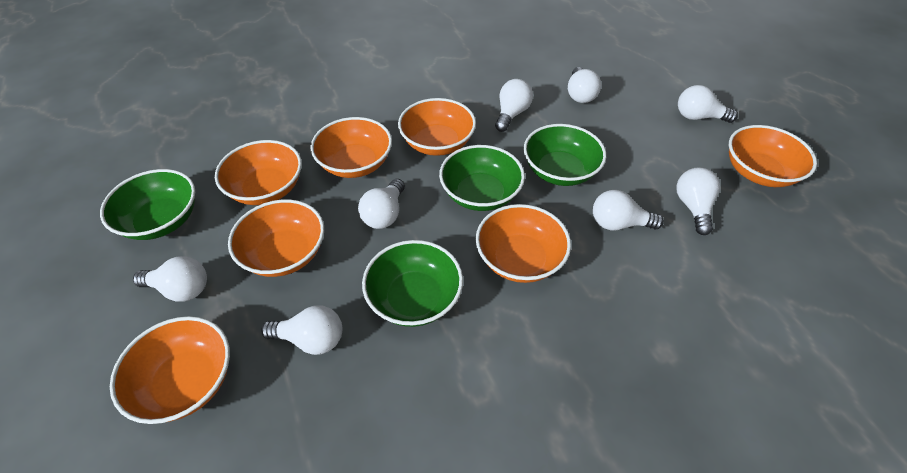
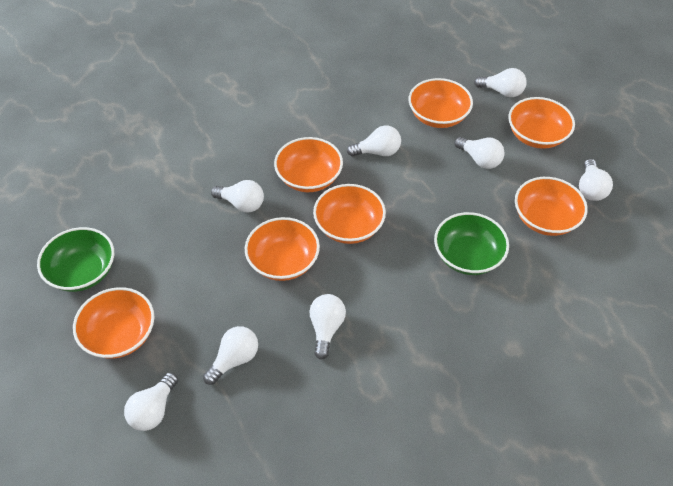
green bowl: 4 -> 2

